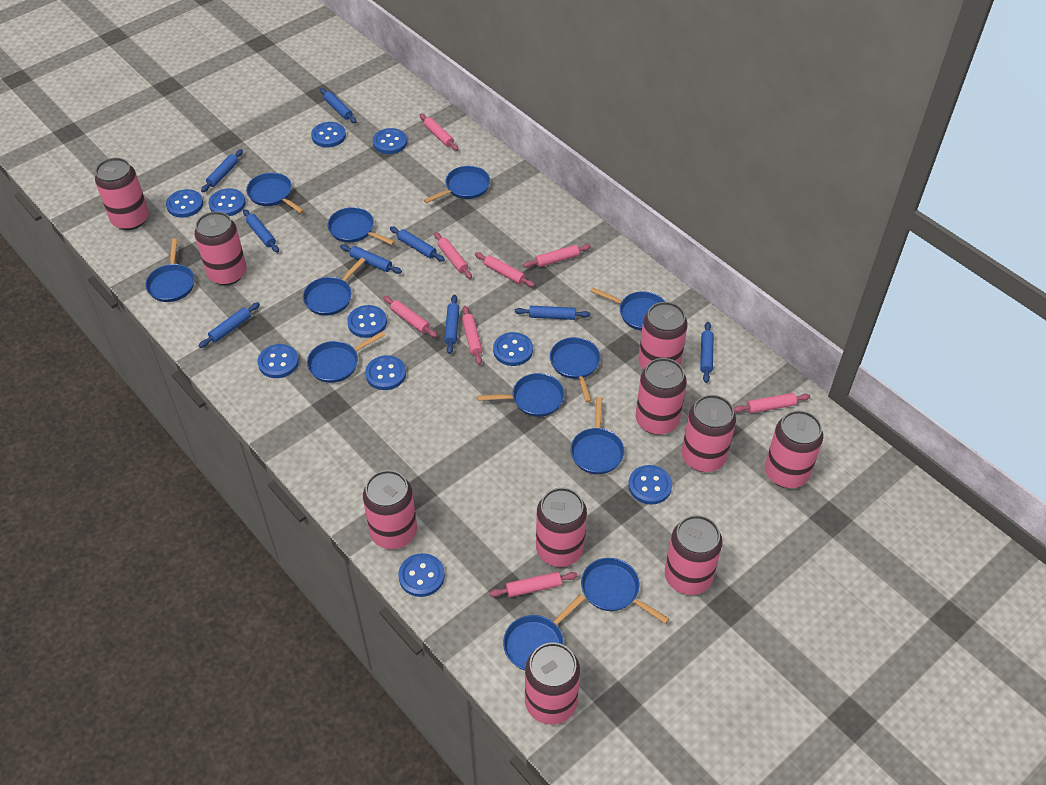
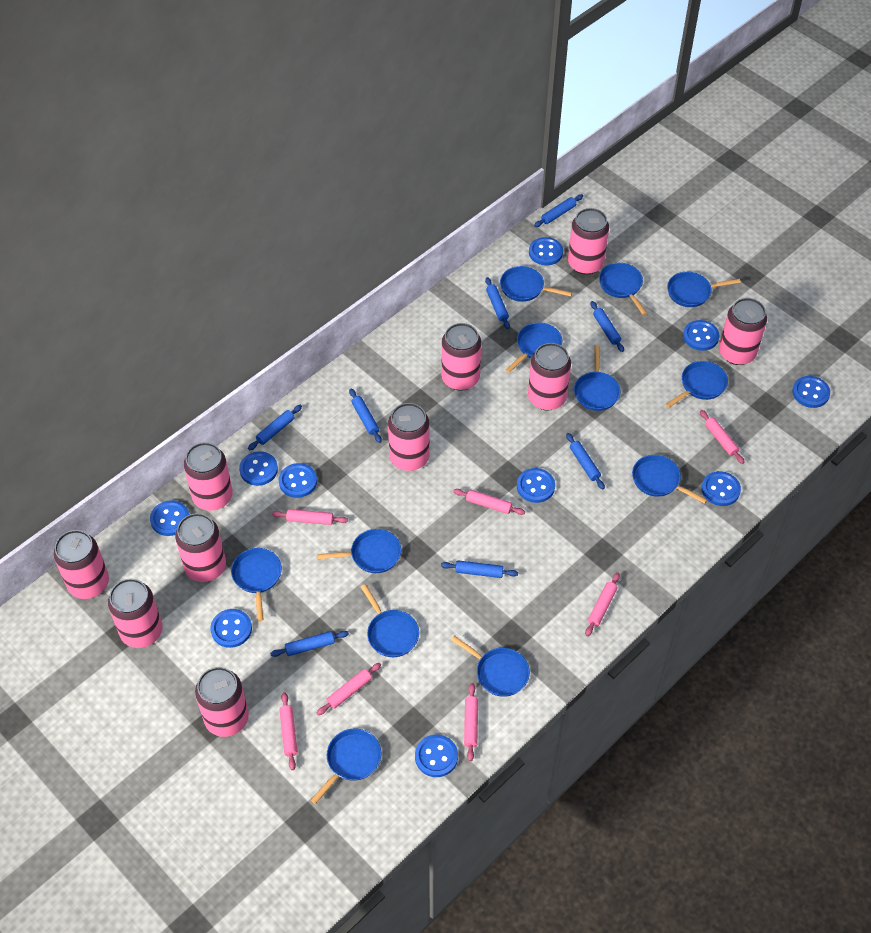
blue rolling pin: 9 -> 8
pink rolling pin: 8 -> 7

